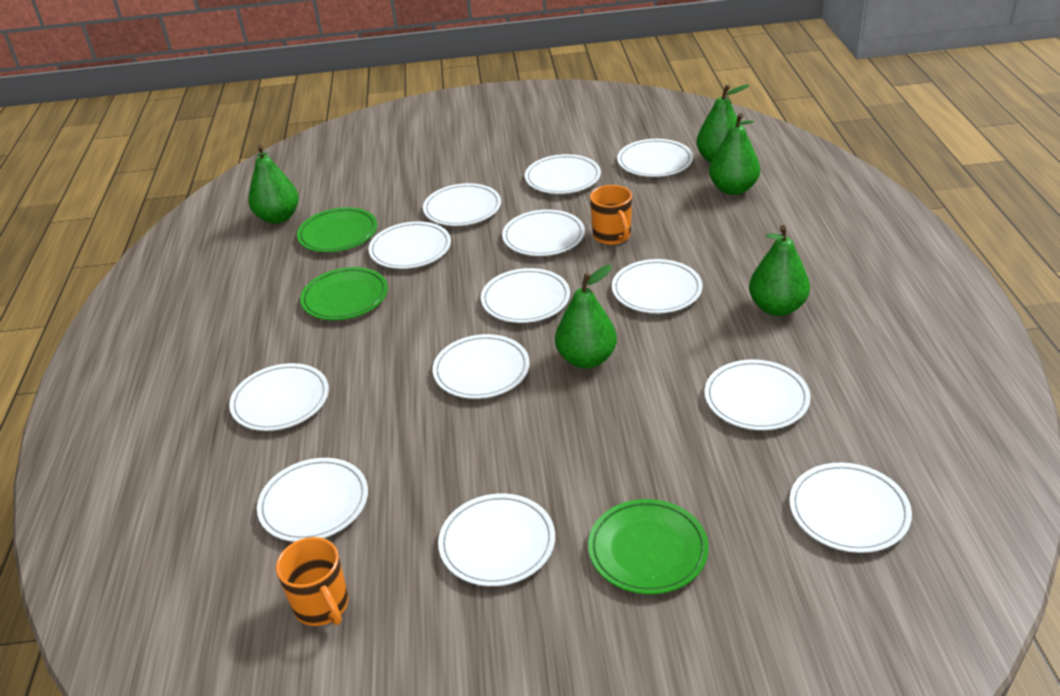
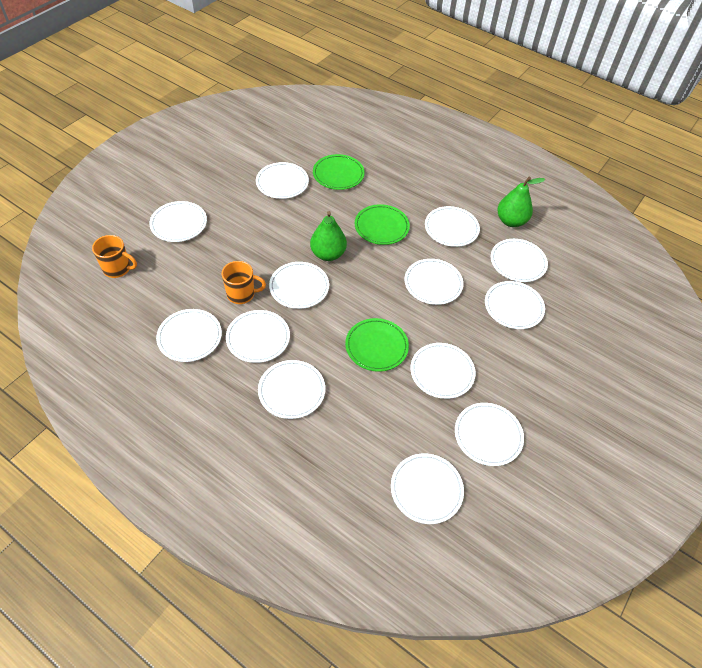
green pear: 5 -> 2

